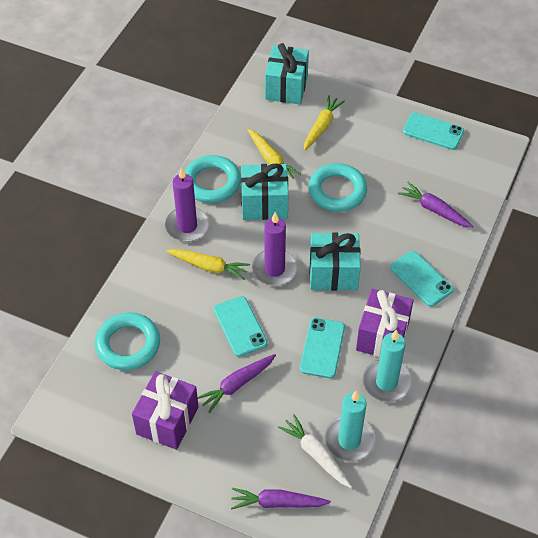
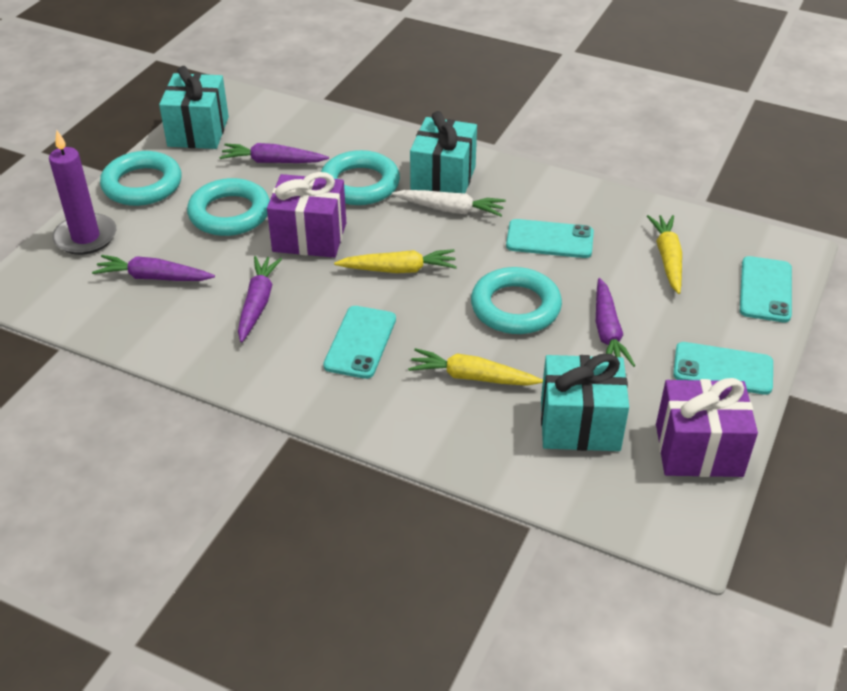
purple candle: 2 -> 1
purple carrot: 3 -> 4
turquoise candle: 2 -> 0
turquoise ring: 3 -> 4

